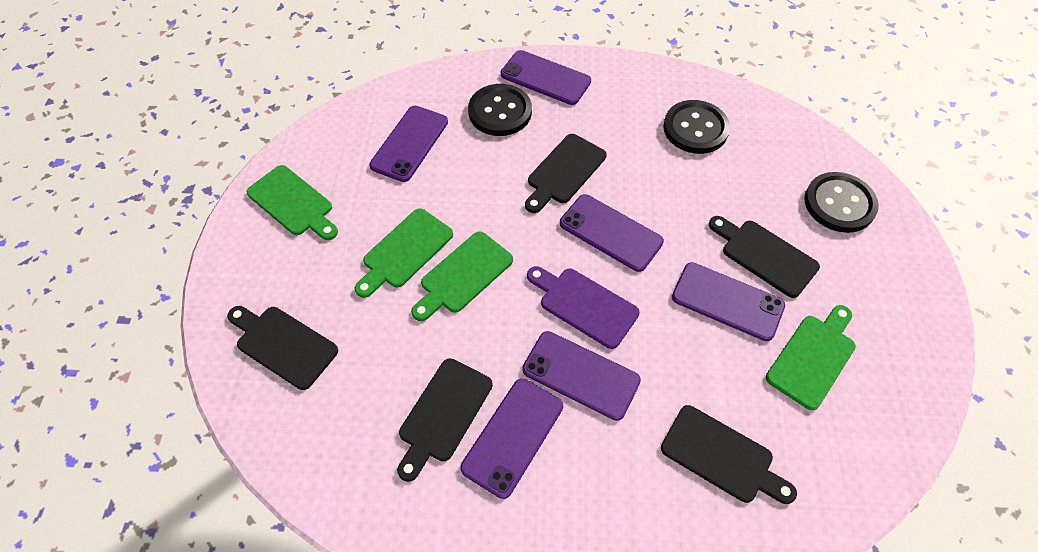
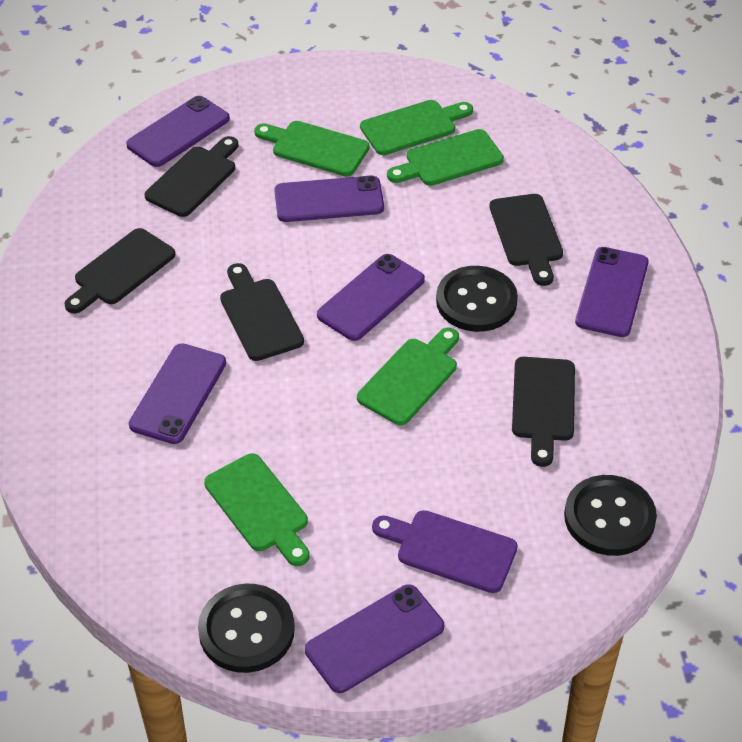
green cutting board: 4 -> 5

